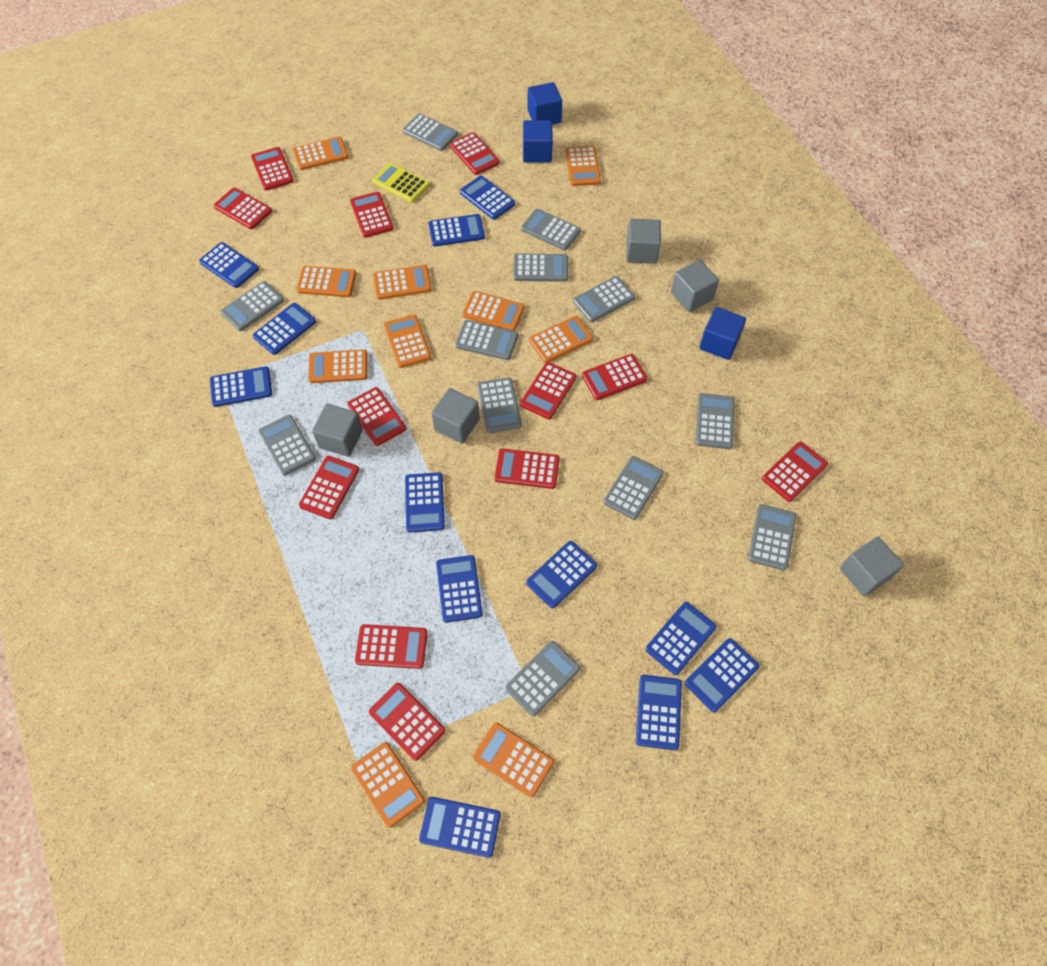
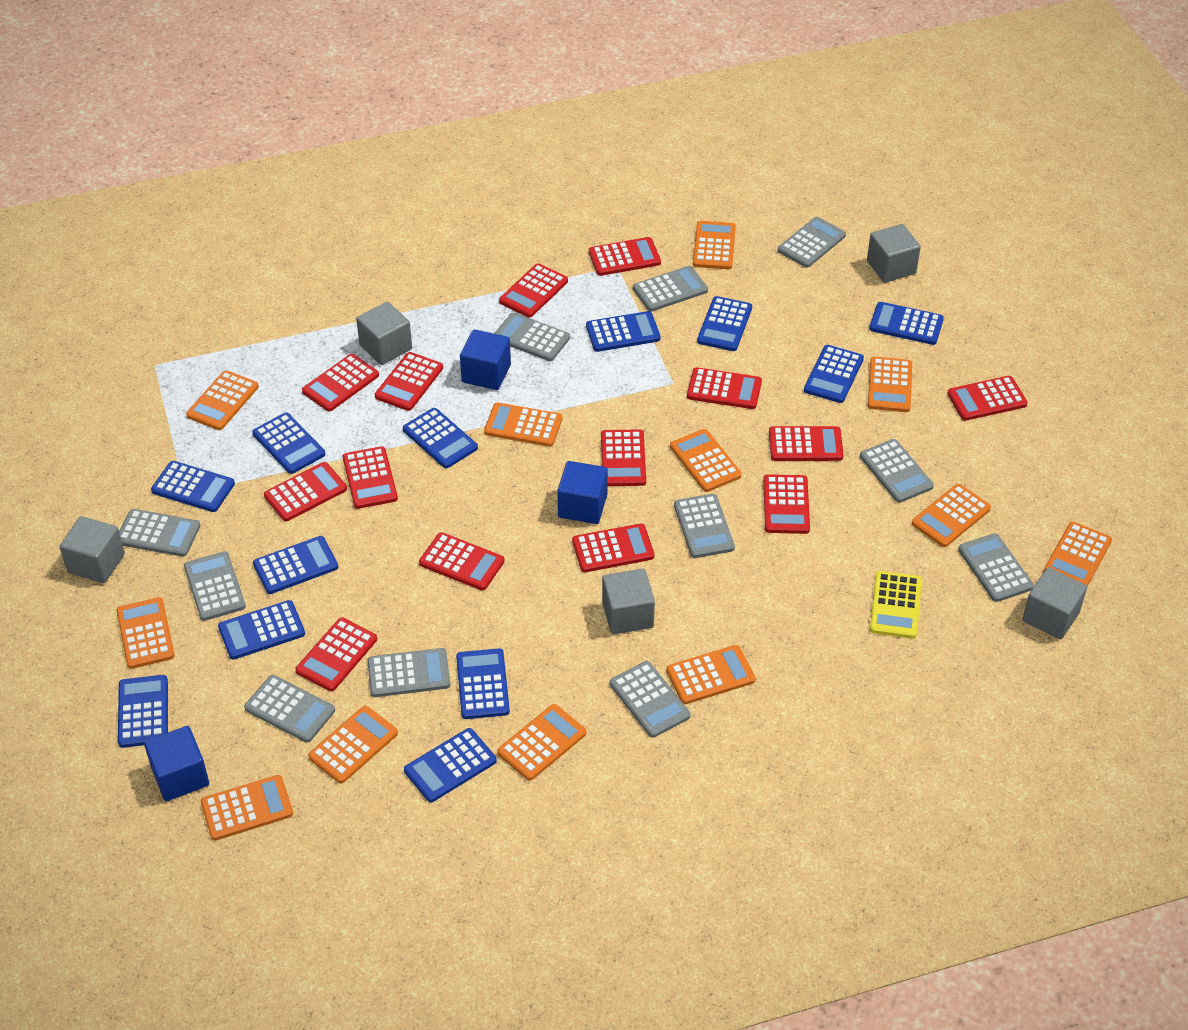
grey calculator: 12 -> 11
orange calculator: 10 -> 12
red calculator: 12 -> 14

